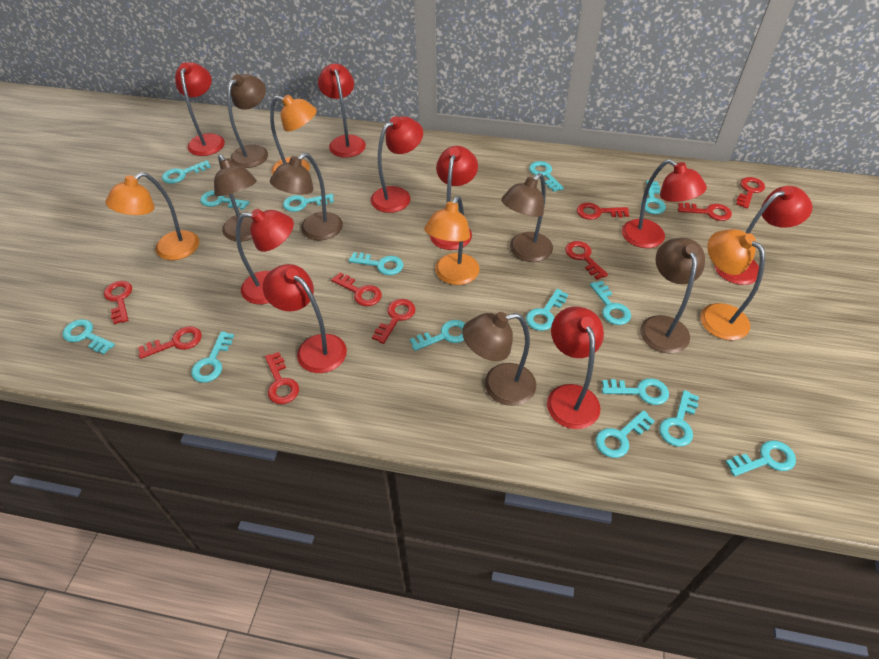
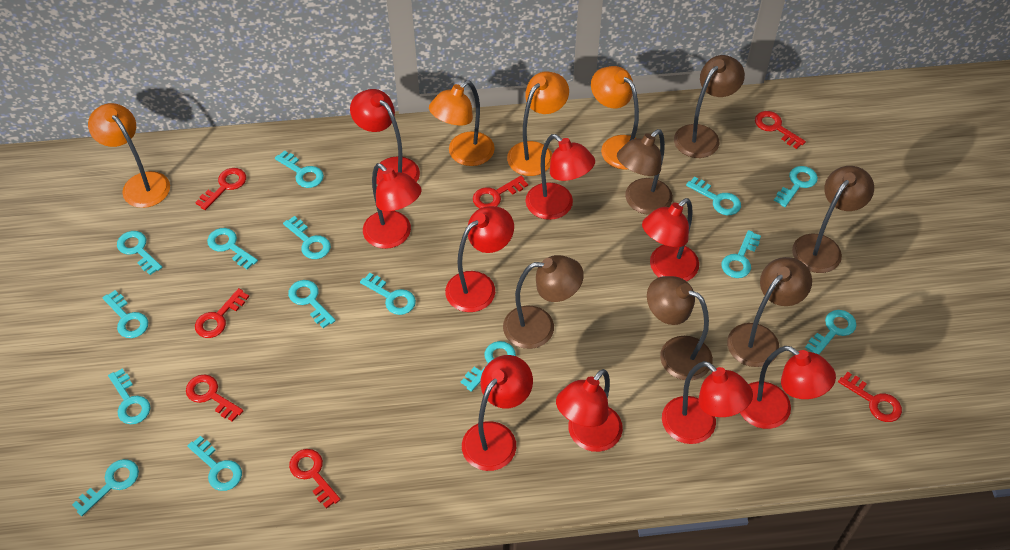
red key: 9 -> 7

